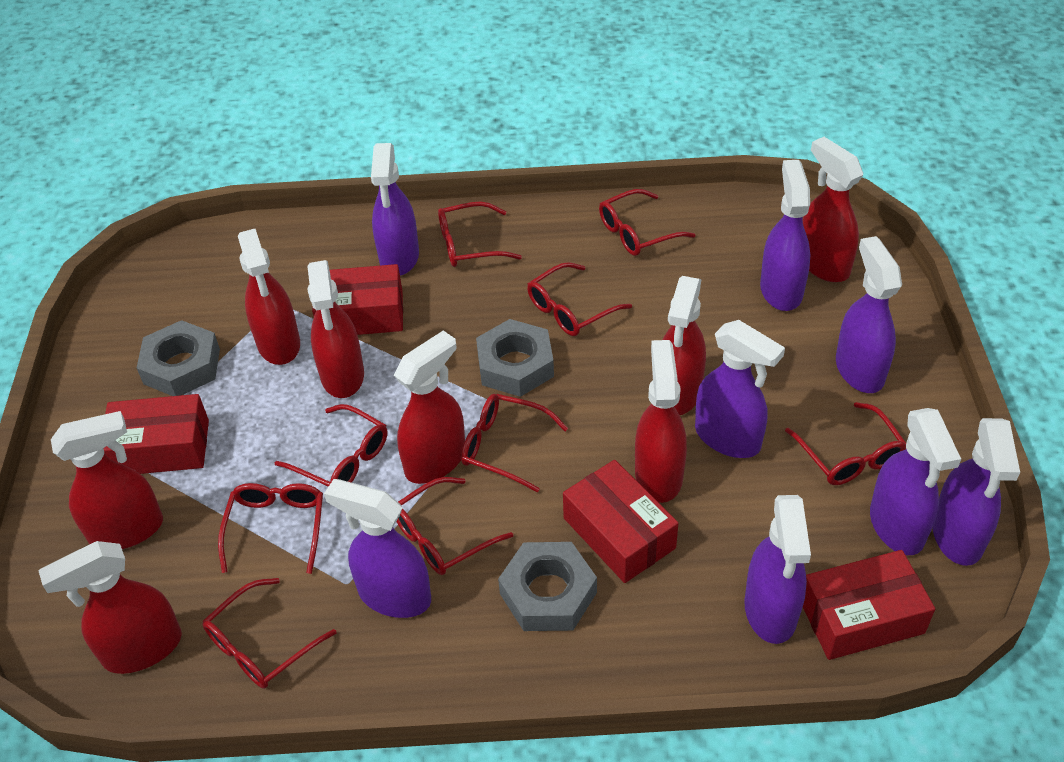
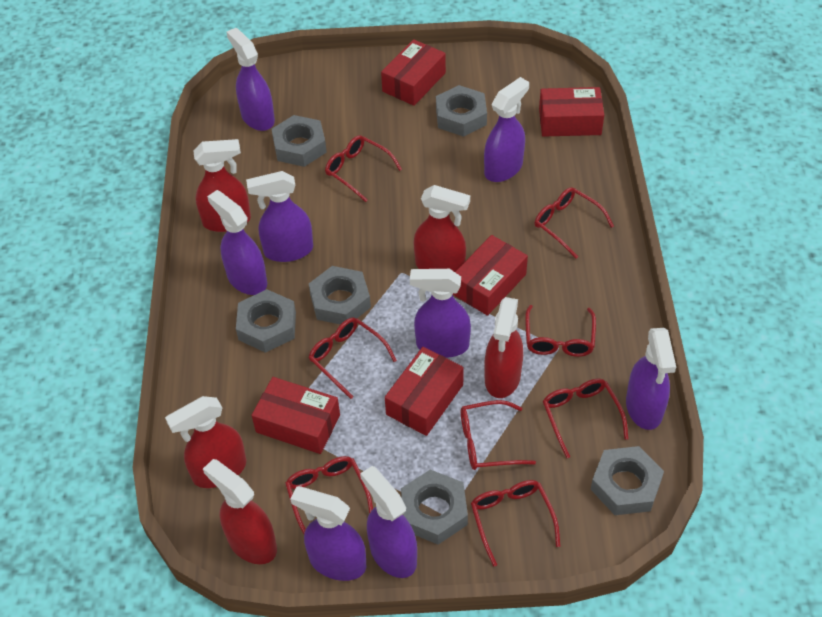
grey nut: 3 -> 6
red box: 4 -> 5
red glasses: 9 -> 8
red spray bottle: 8 -> 5

